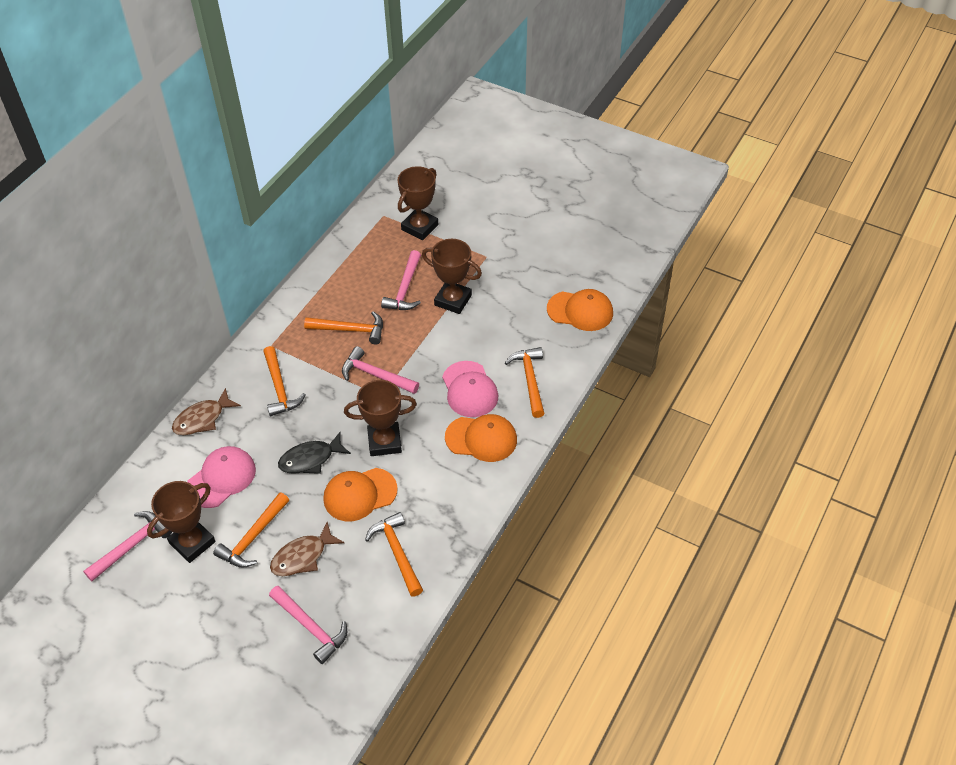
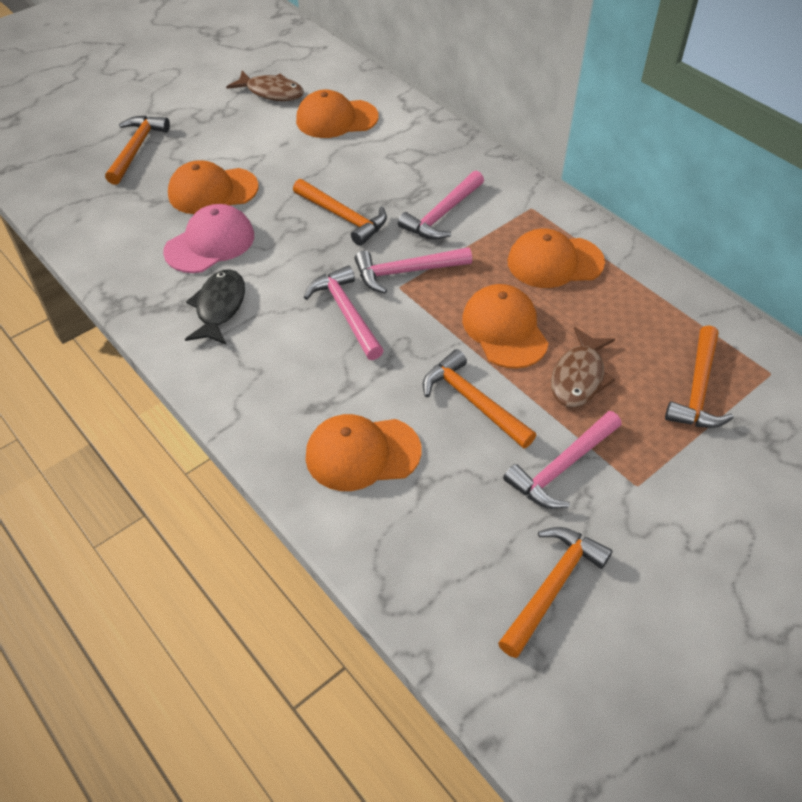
brown trophy: 4 -> 0
orange cap: 3 -> 5
pink cap: 2 -> 1

